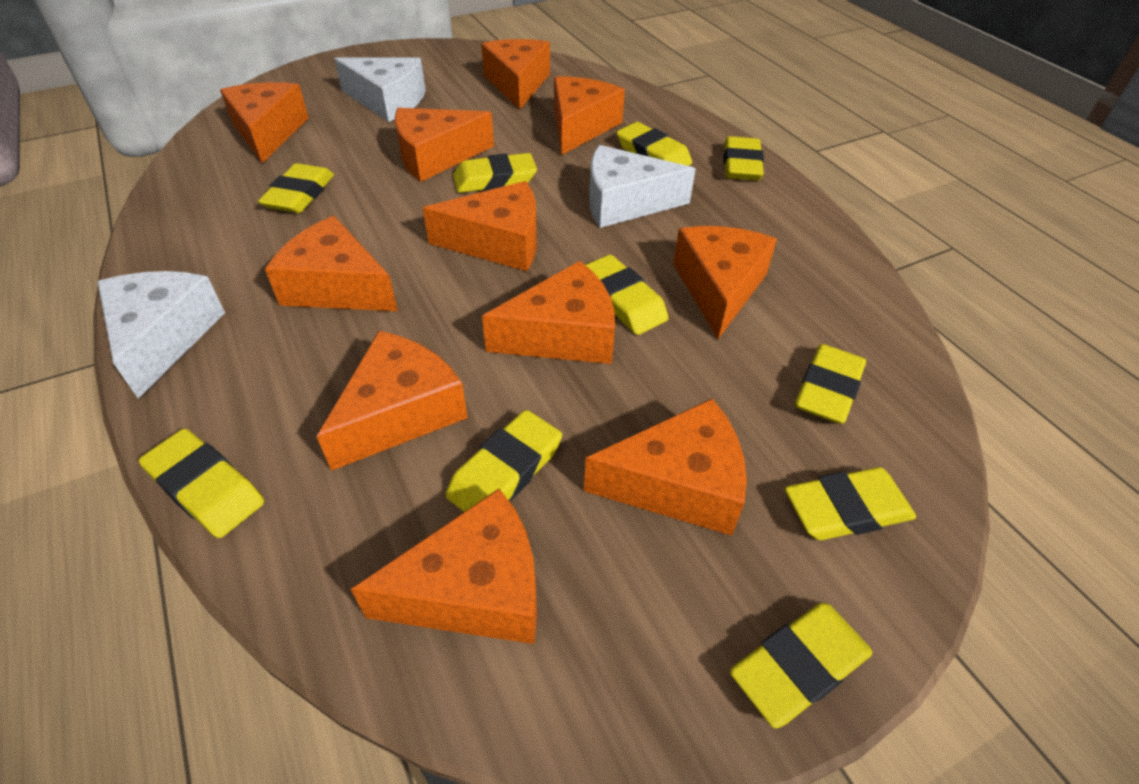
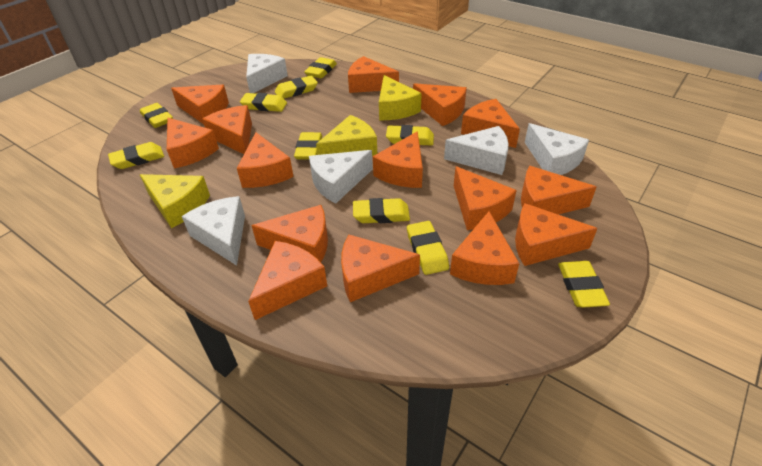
orange cheese: 11 -> 15
white cheese: 3 -> 5
yellow cheese: 0 -> 3

